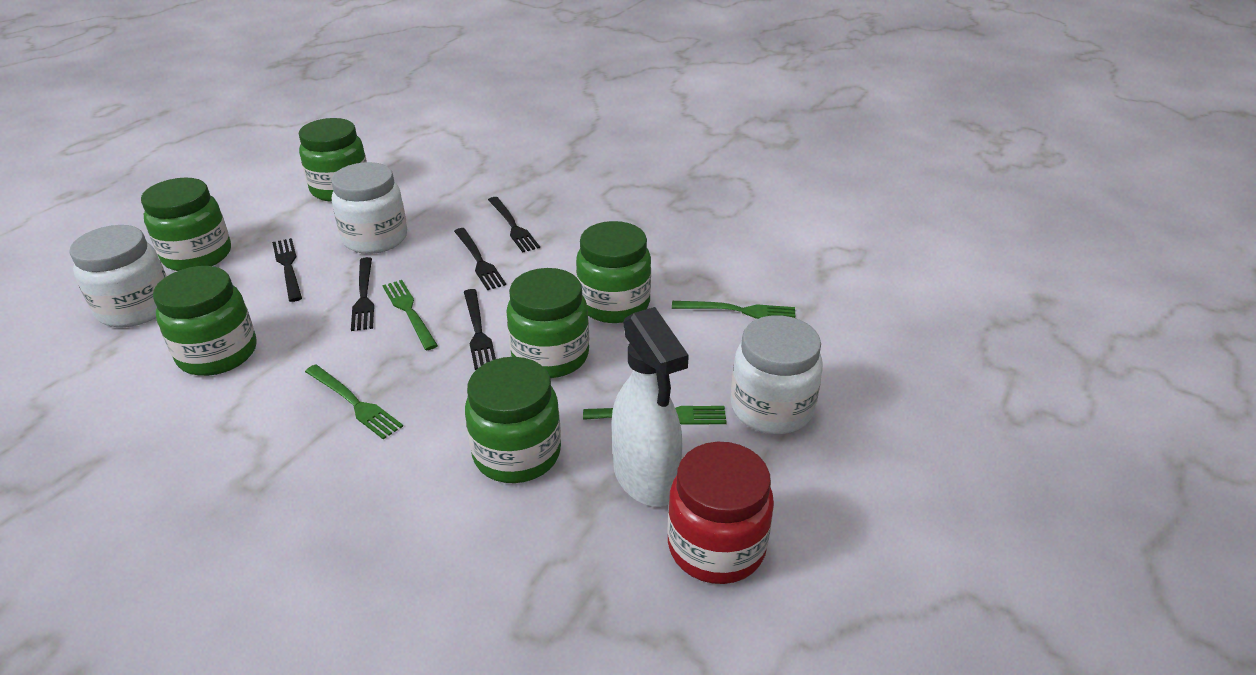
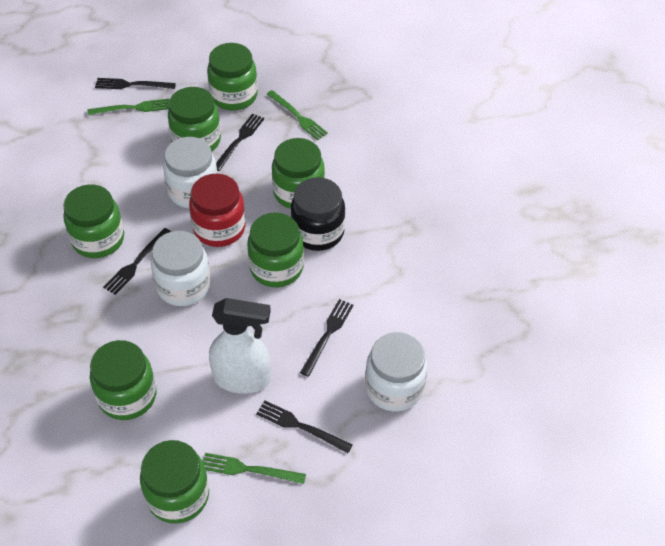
black jar: 0 -> 1
green fork: 4 -> 3
green jar: 6 -> 7

